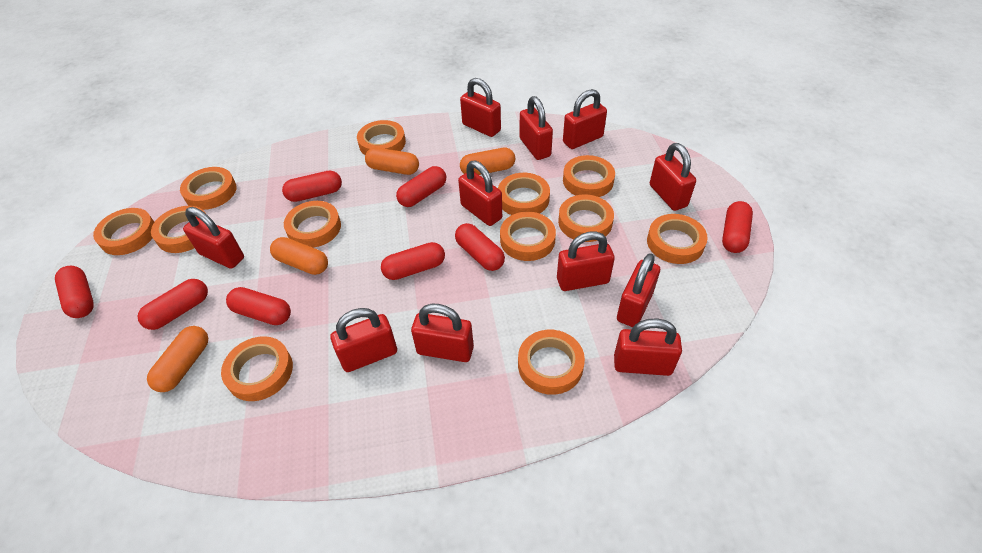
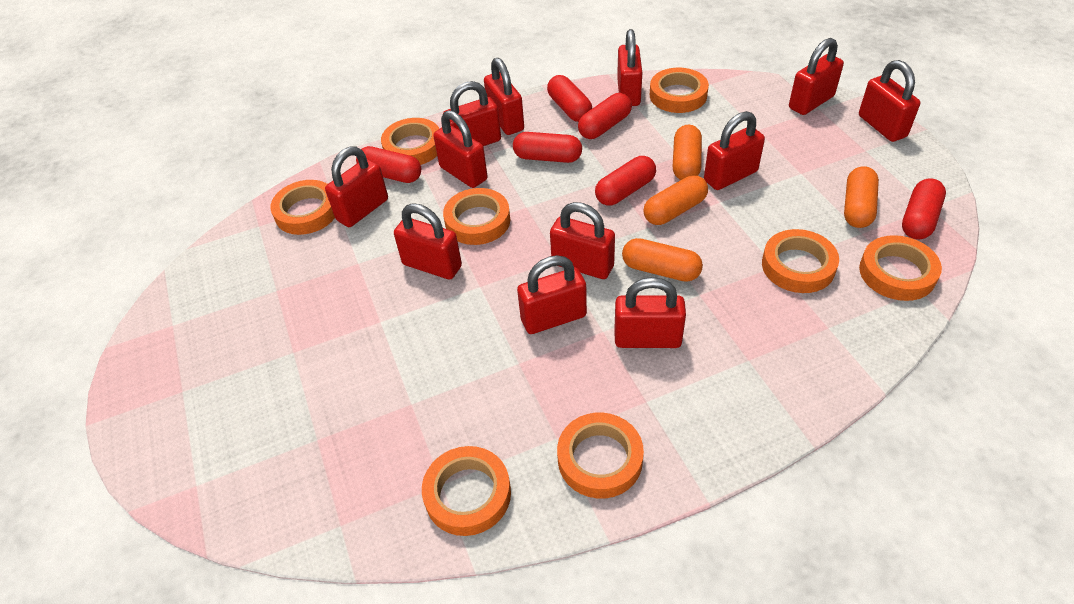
orange tape: 12 -> 8
red capsule: 8 -> 6
red padlock: 11 -> 12

